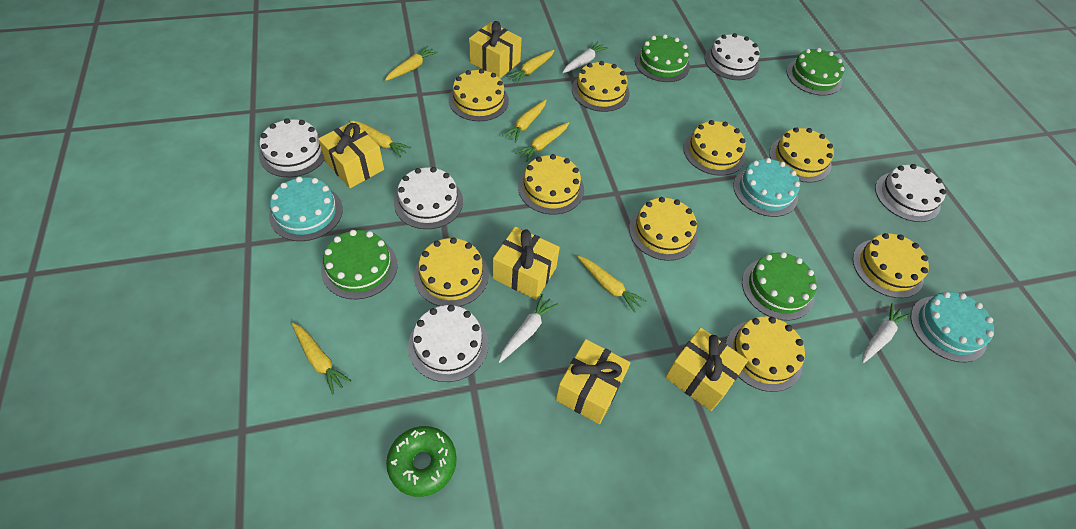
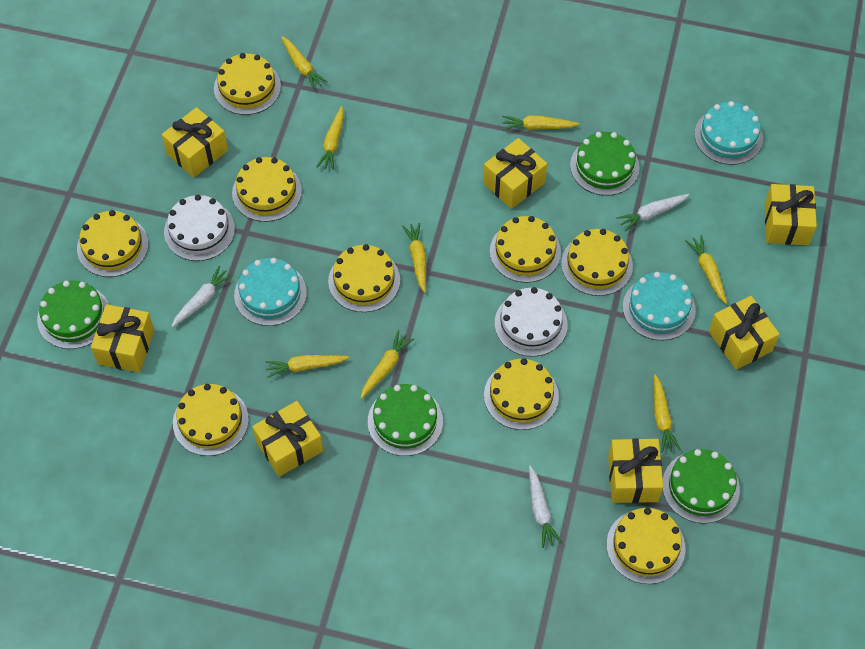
green donut: 1 -> 0
white cake: 5 -> 2
yellow carrot: 7 -> 8
yellow gift: 5 -> 7

